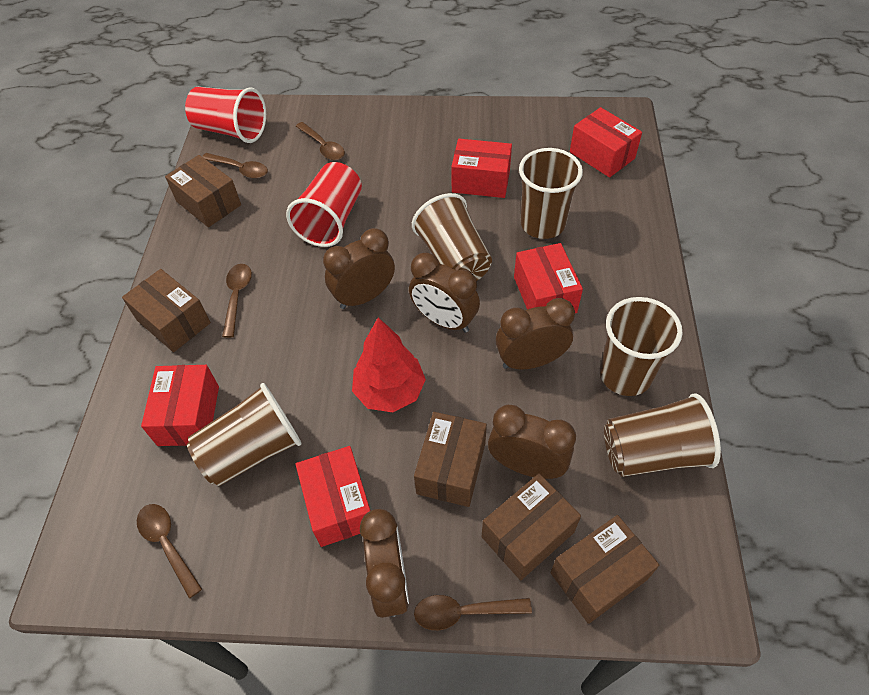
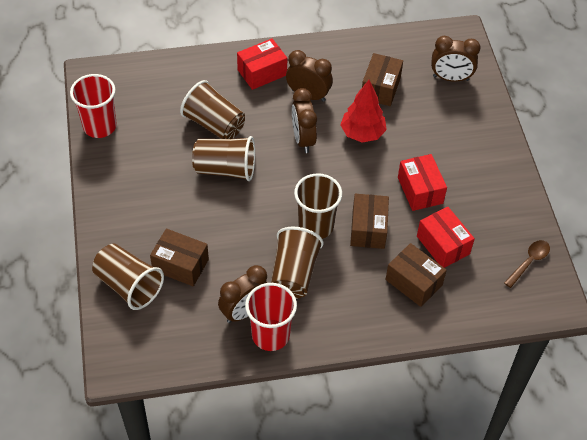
brown box: 5 -> 4
brown clock: 5 -> 4
brown spoon: 5 -> 1
red box: 5 -> 3

